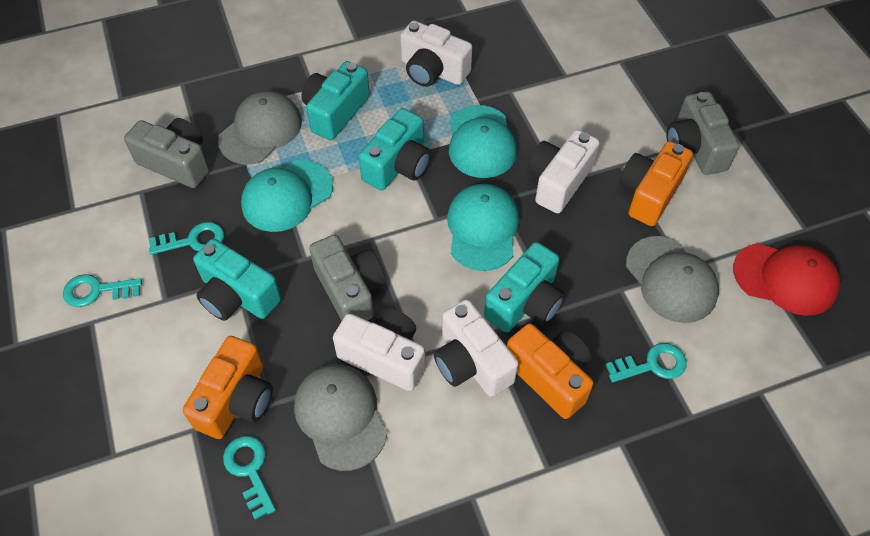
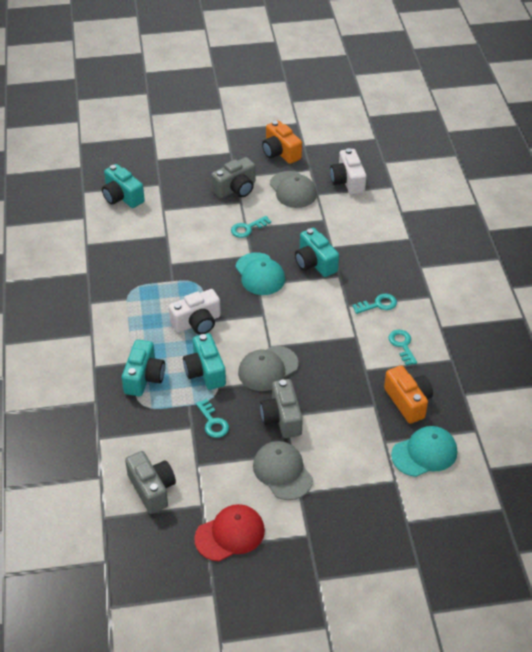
orange camera: 3 -> 2
turquoise cap: 3 -> 2
white camera: 4 -> 2

